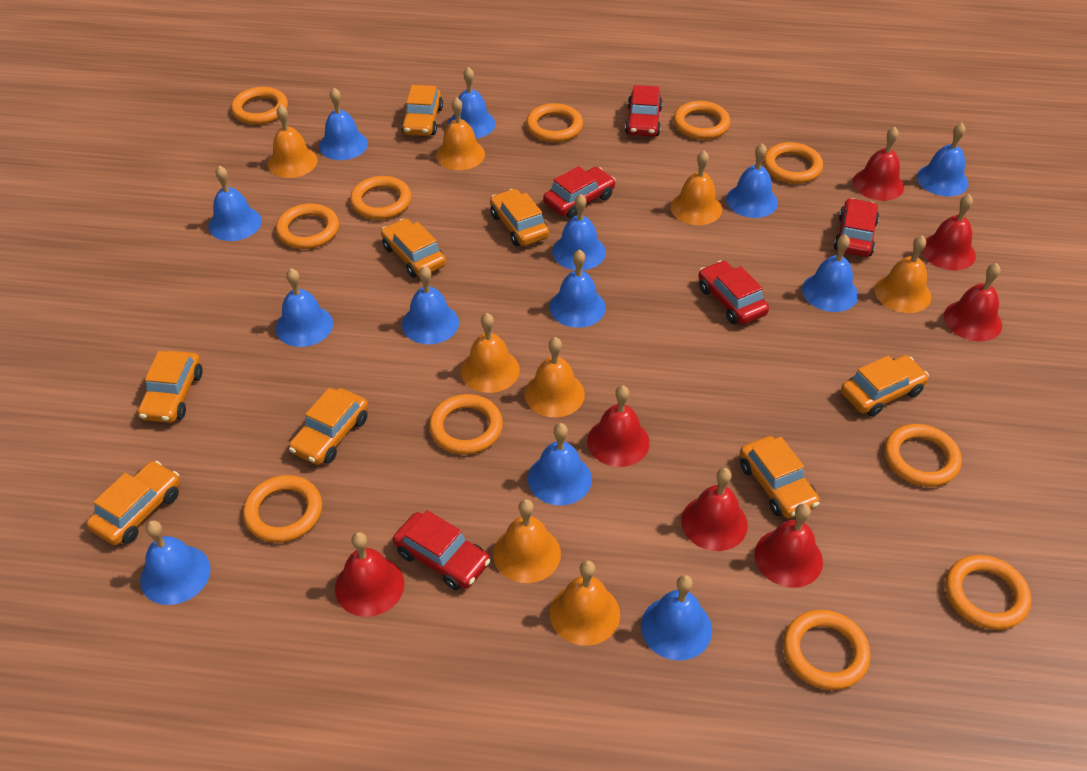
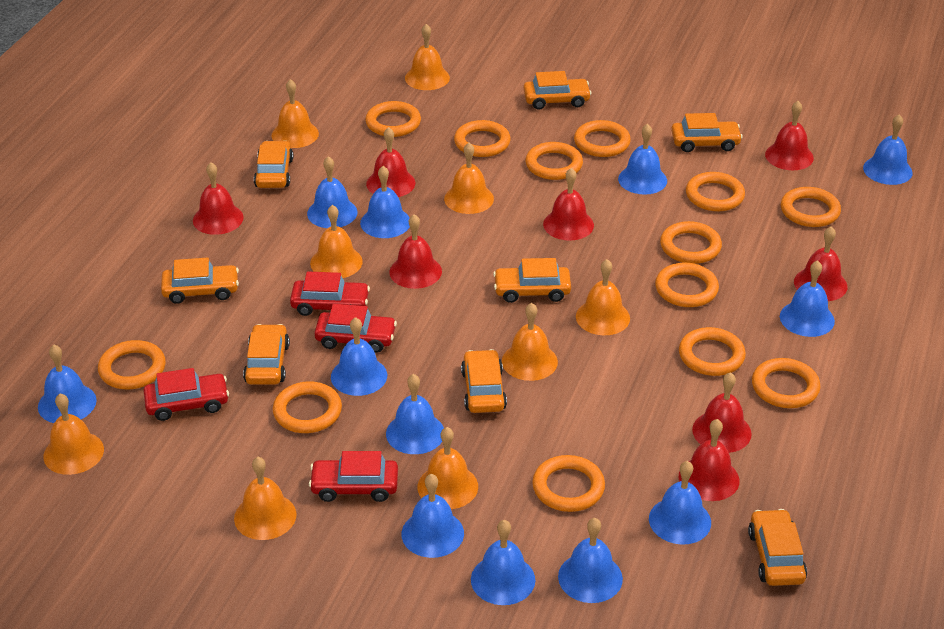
blue bell: 13 -> 12
orange bell: 8 -> 9
orange ring: 11 -> 13
red bell: 7 -> 8
red car: 5 -> 4

